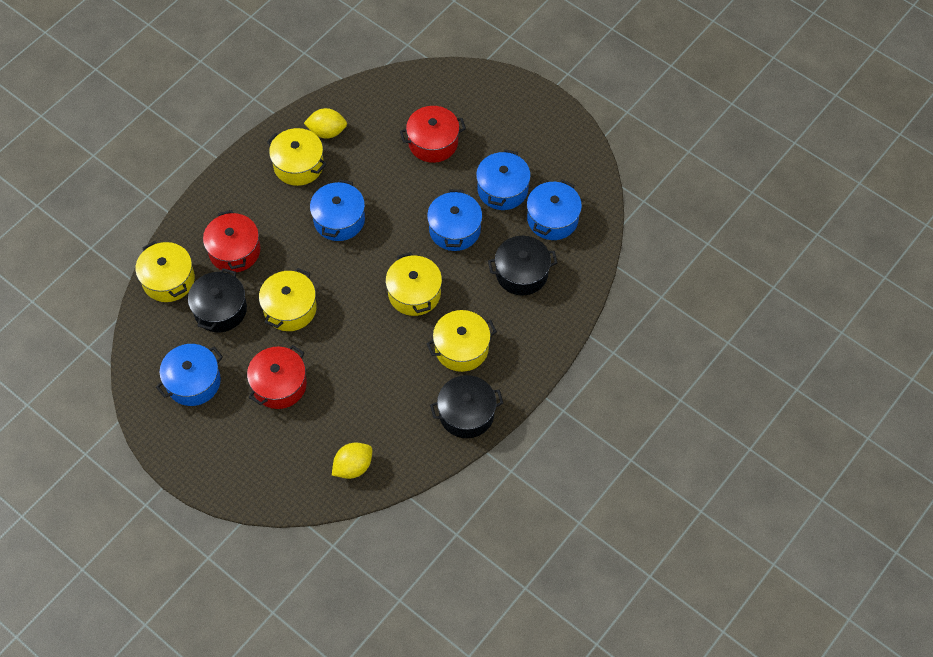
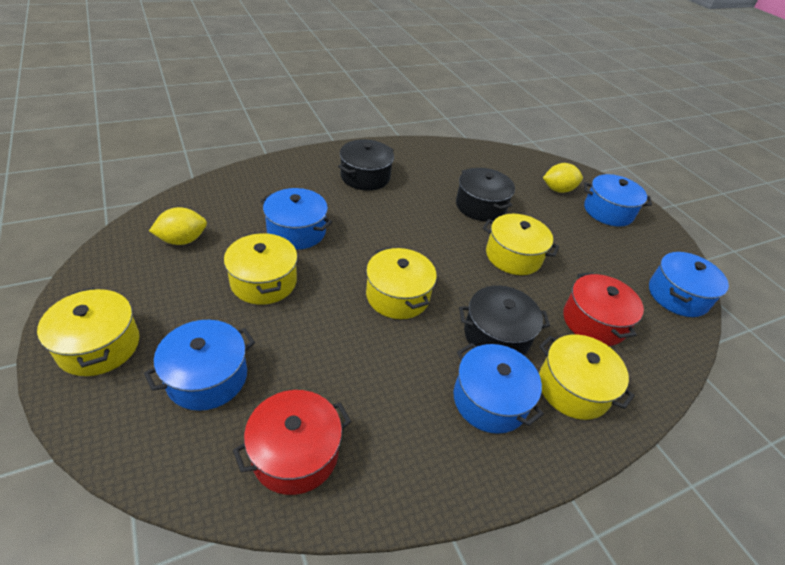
red pot: 3 -> 2

